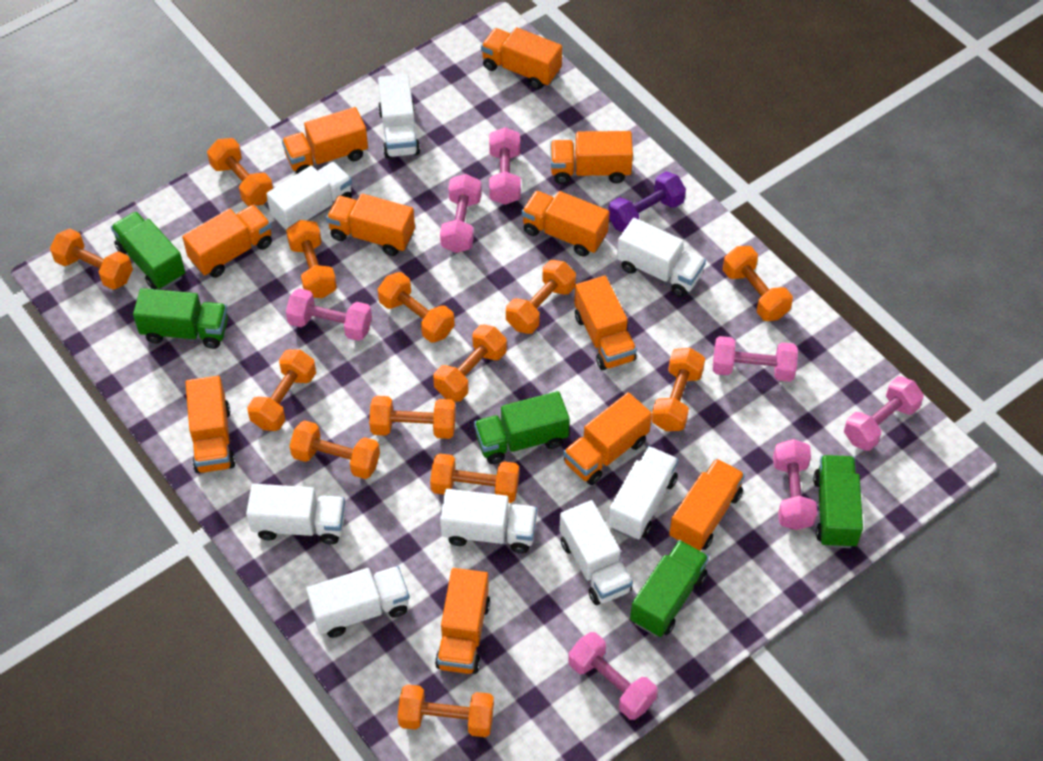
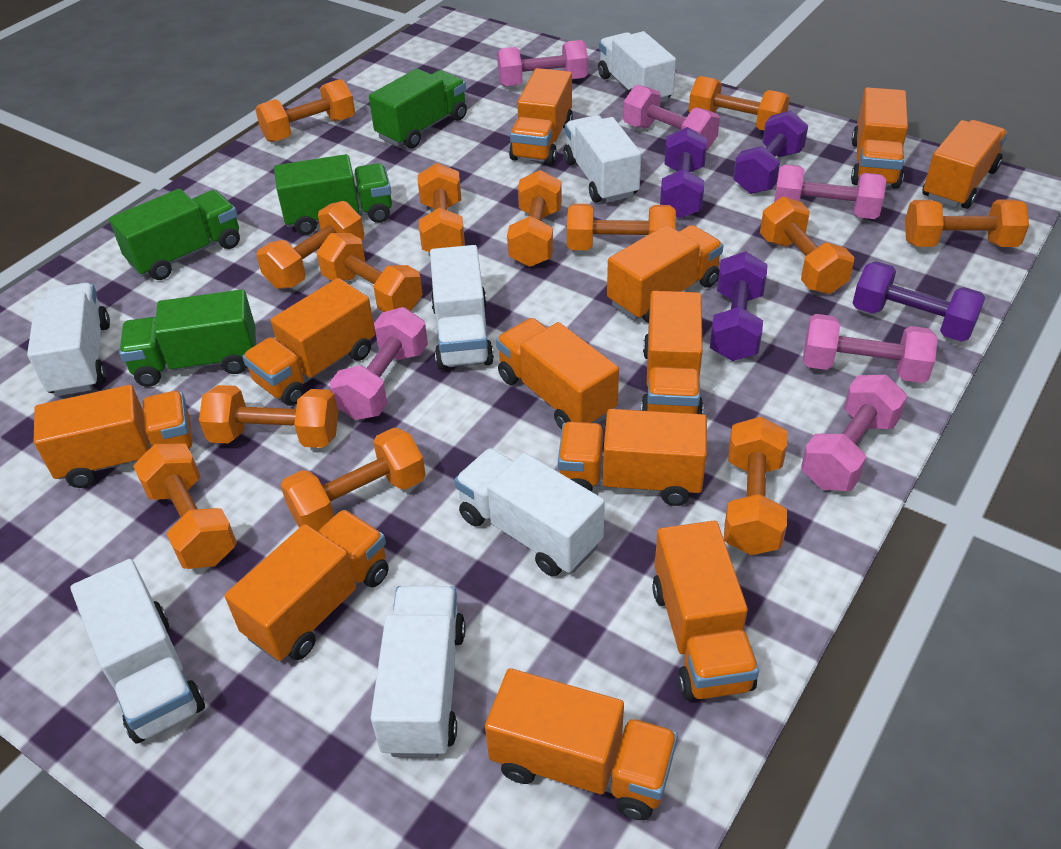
green truck: 5 -> 4
orange truck: 11 -> 12
pink dumbbell: 7 -> 6
purple dumbbell: 1 -> 4
white truck: 8 -> 7

